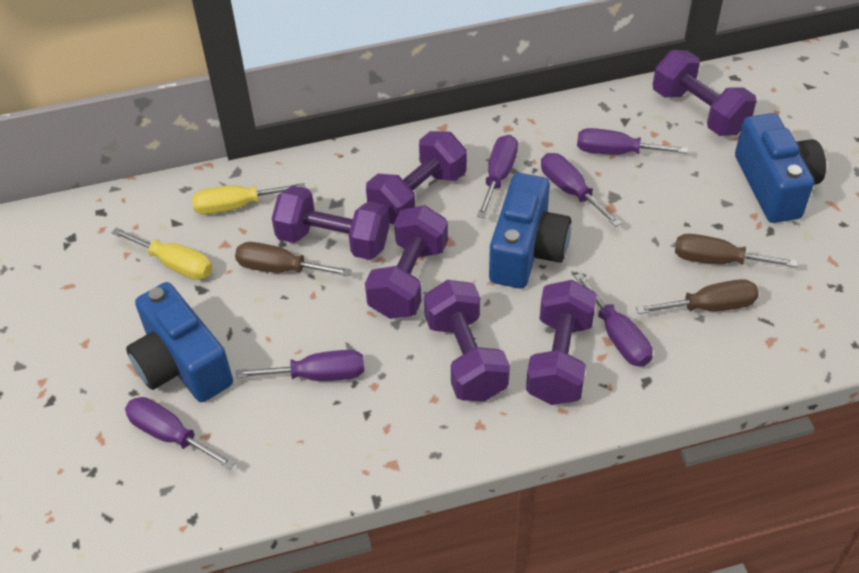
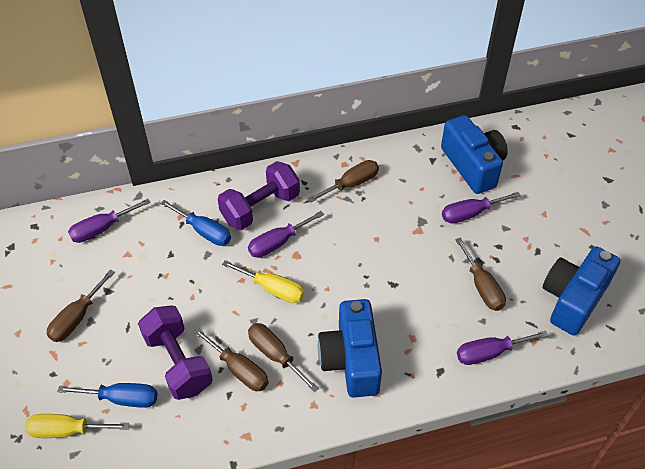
blue screwdriver: 0 -> 2
brown screwdriver: 3 -> 5
purple dumbbell: 6 -> 2
purple screwdriver: 6 -> 4

